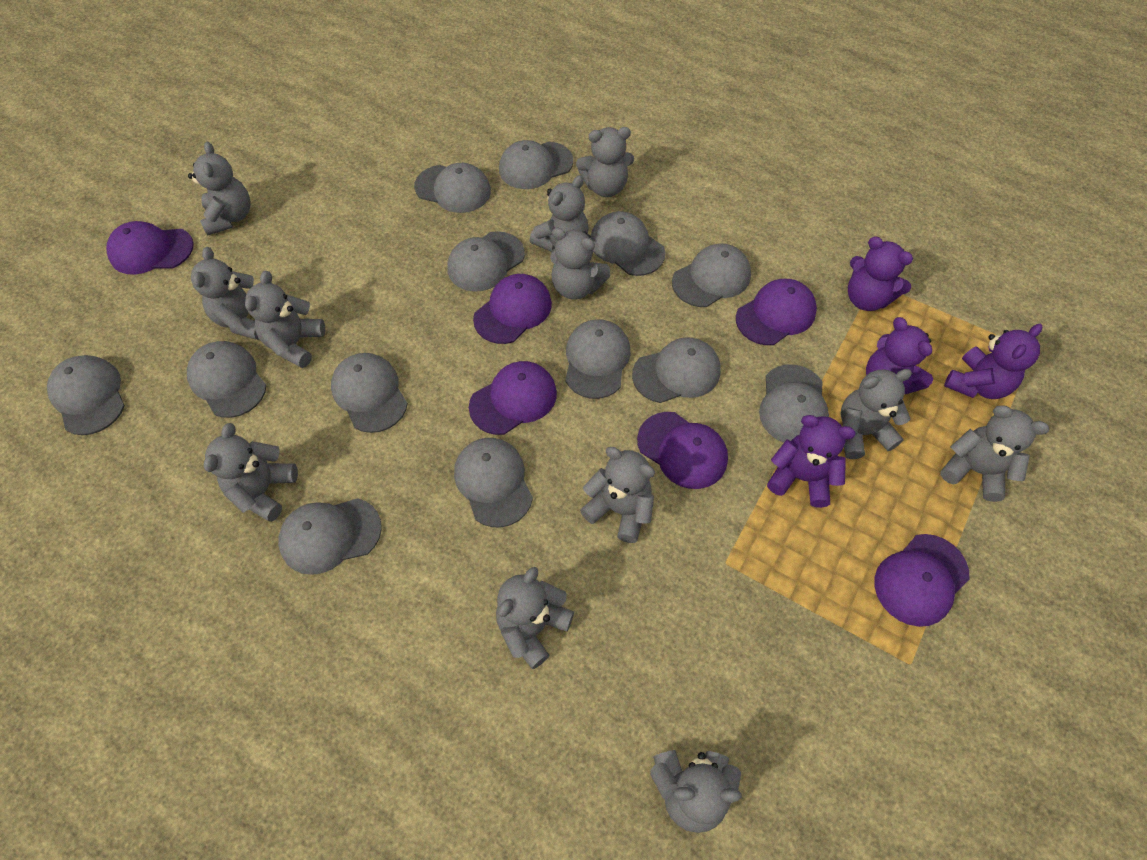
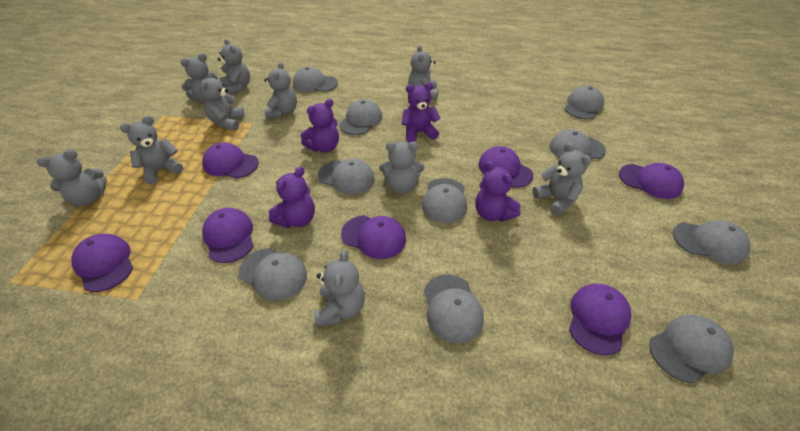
grey cap: 13 -> 10
grey teddy bear: 12 -> 10
purple cap: 6 -> 7

